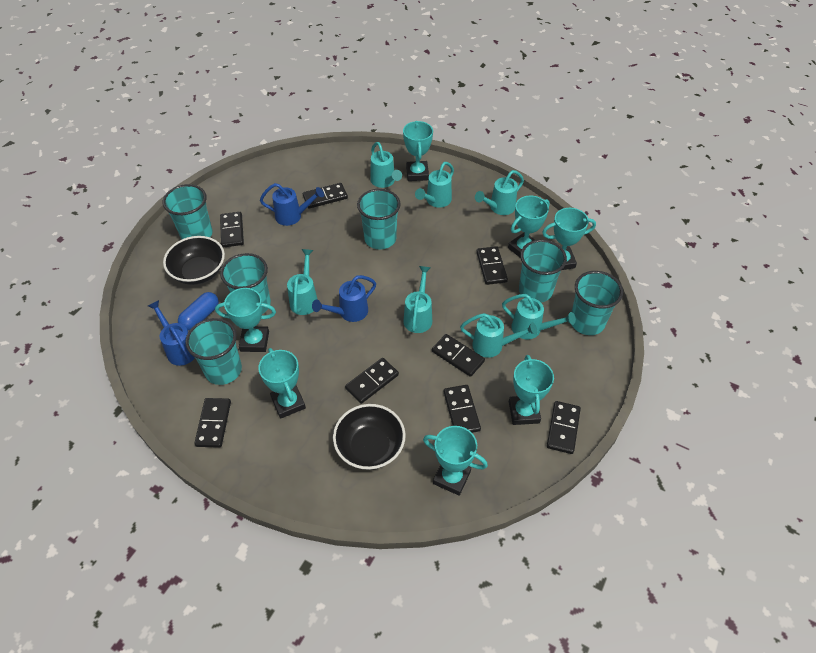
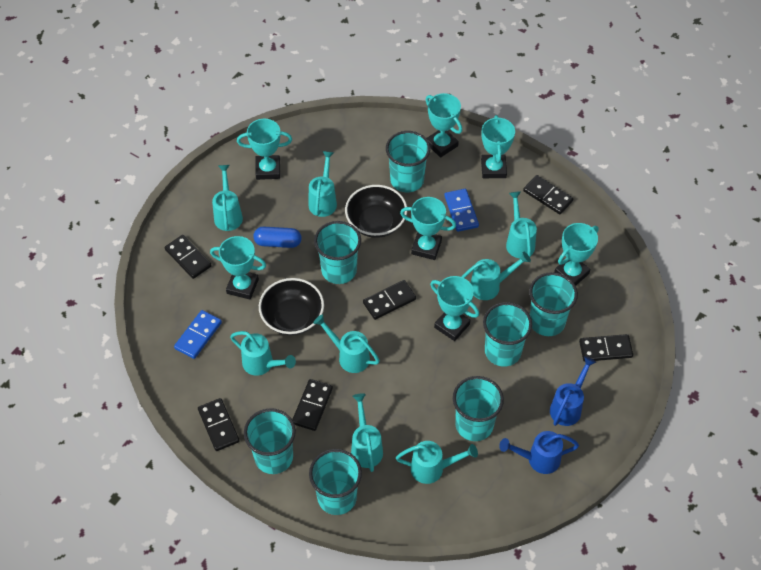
black domino: 8 -> 6
blue domino: 0 -> 2
blue watering can: 3 -> 2
turquoise cup: 6 -> 7
turquoise watering can: 7 -> 8

